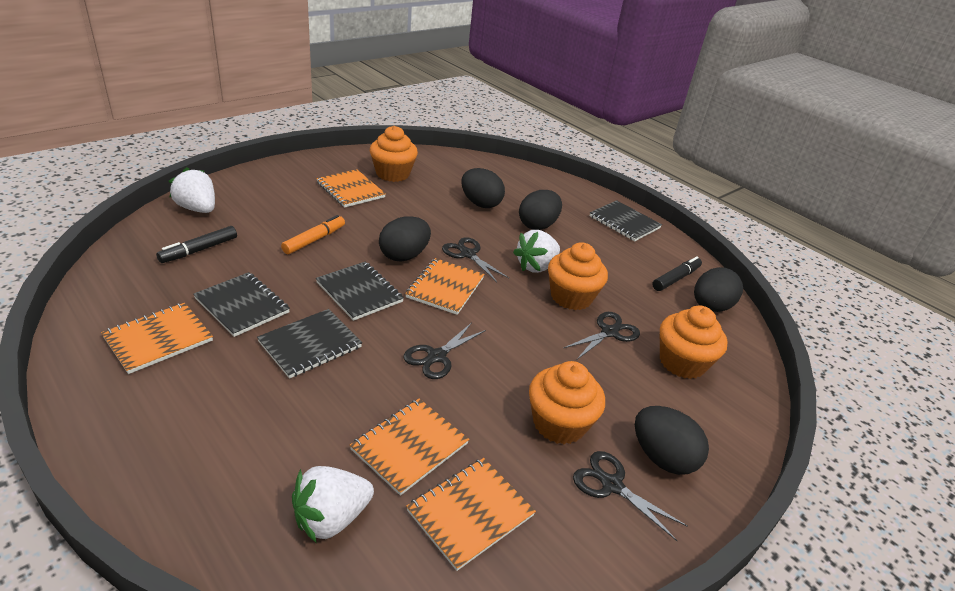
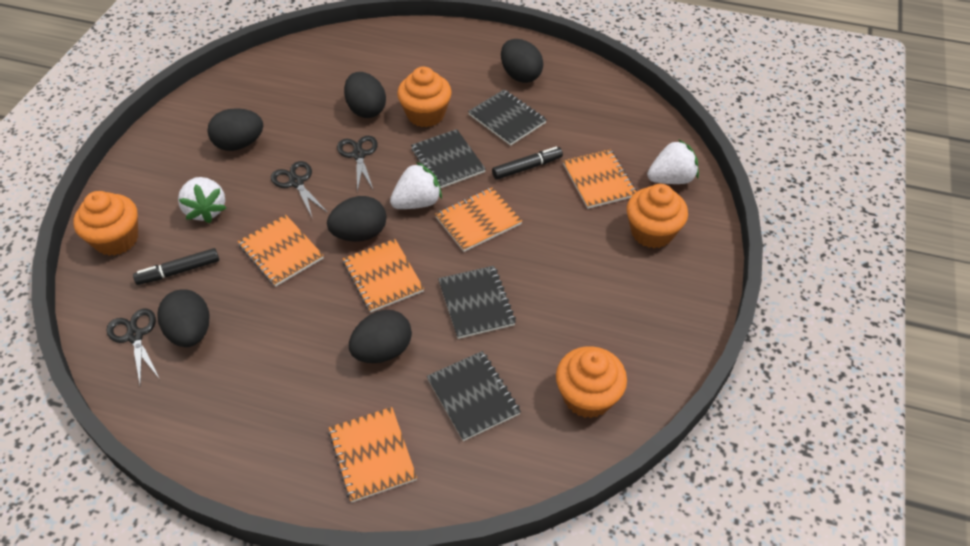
black egg: 5 -> 6
black scissors: 4 -> 3
orange marker: 1 -> 0

